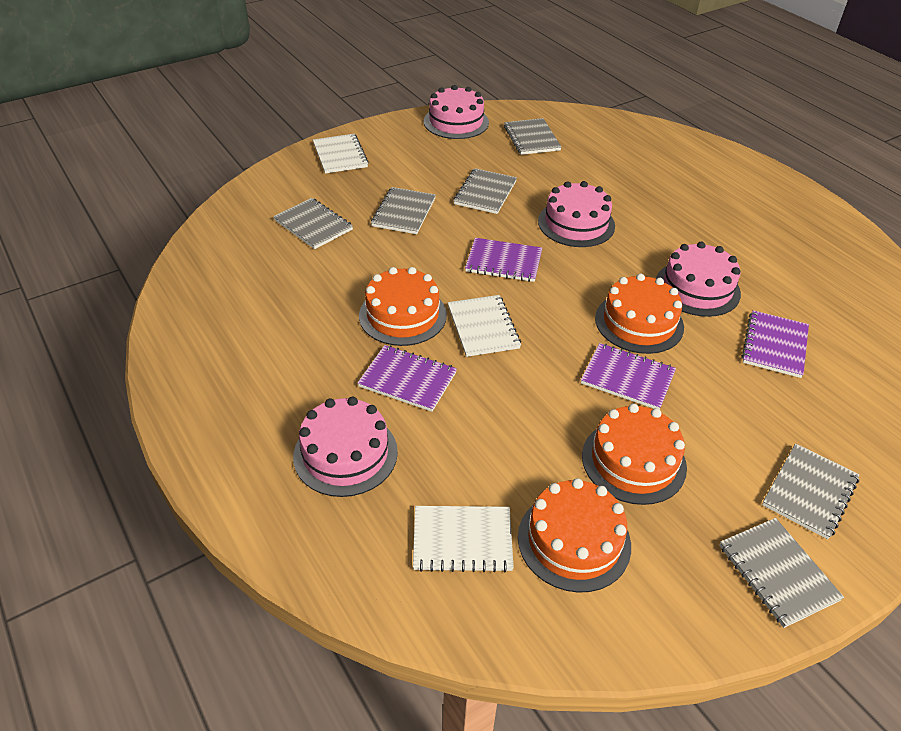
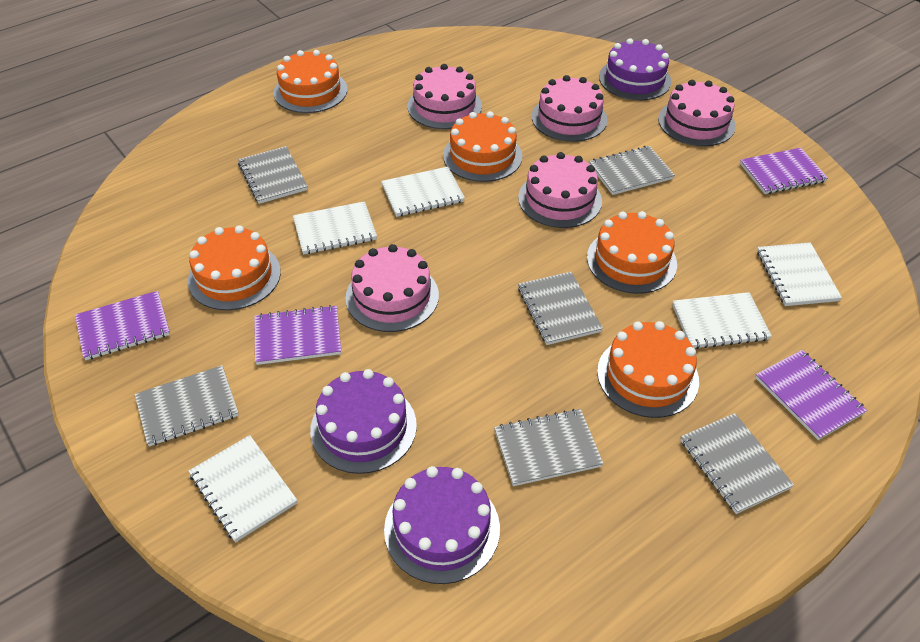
orange cake: 4 -> 5
pink cake: 4 -> 5
purple cake: 0 -> 3
white notebook: 3 -> 5

